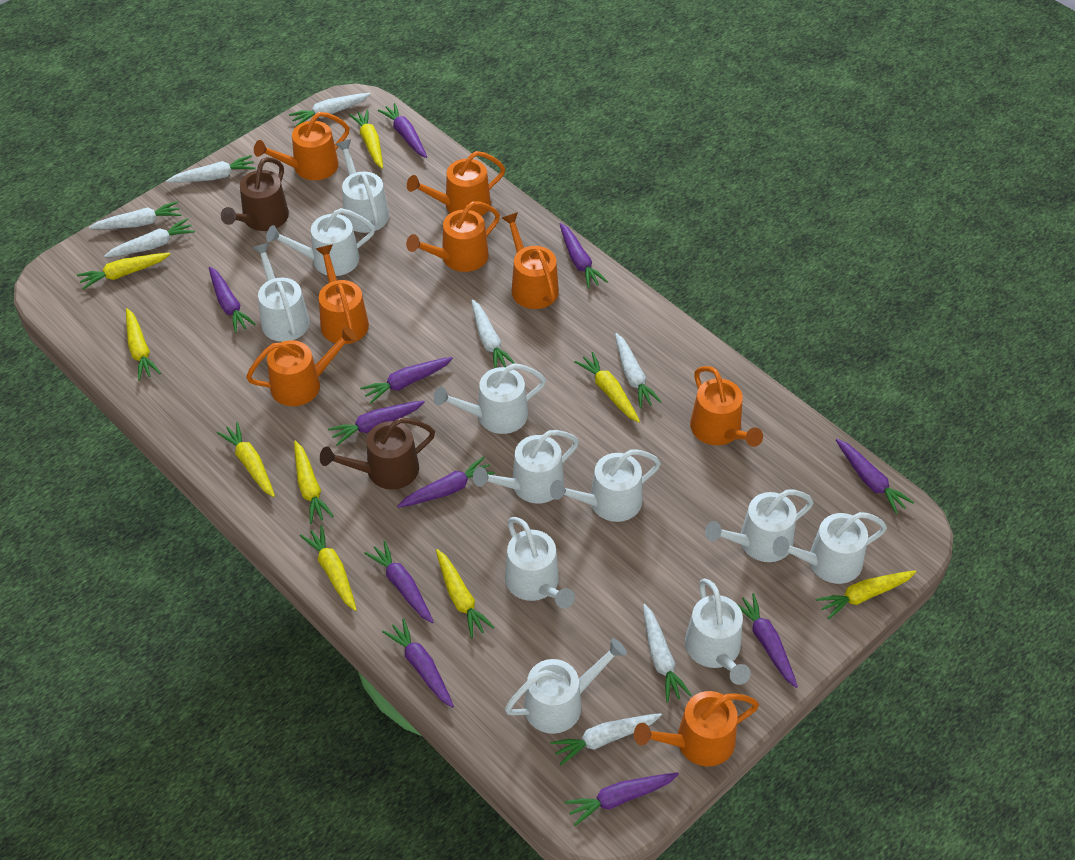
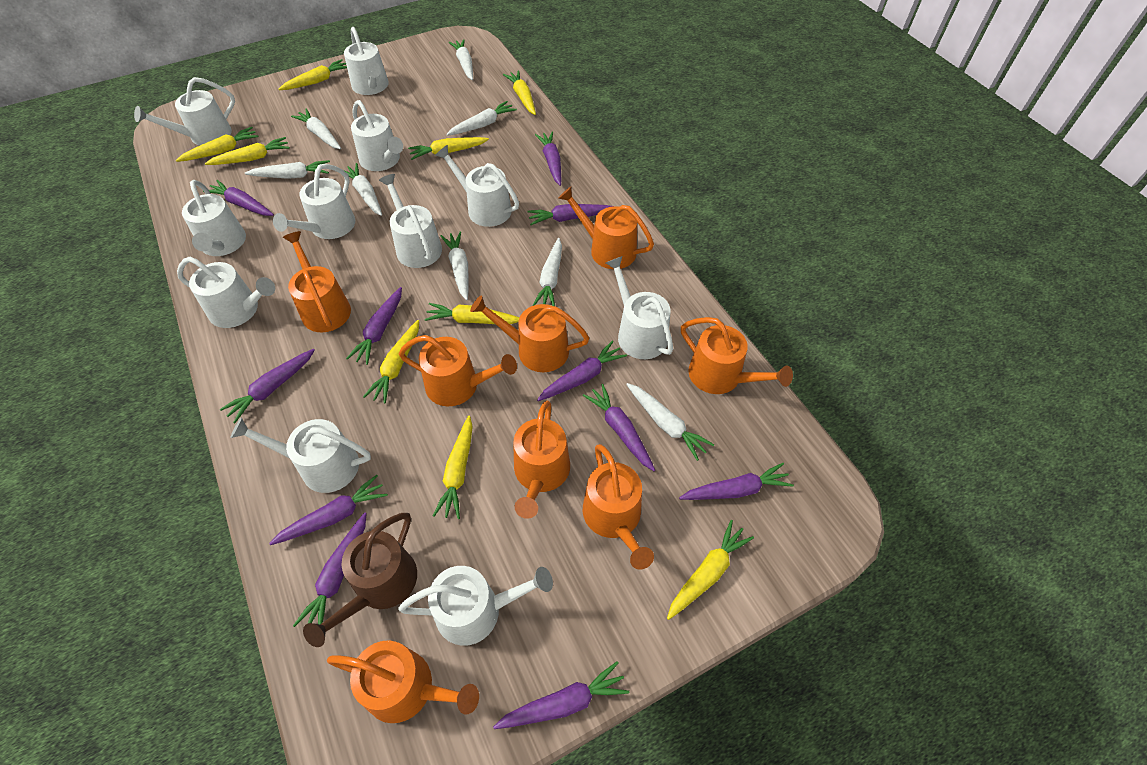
brown watering can: 2 -> 1

